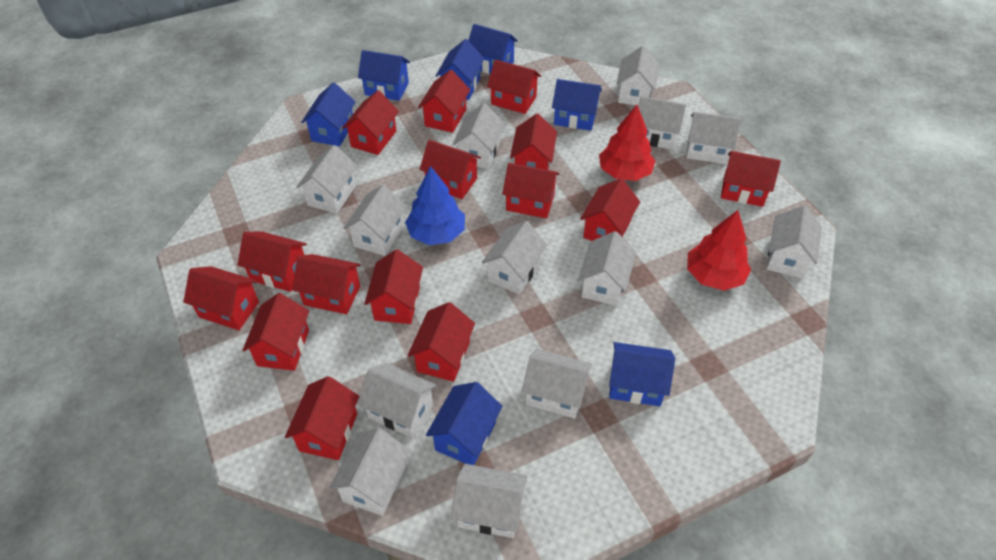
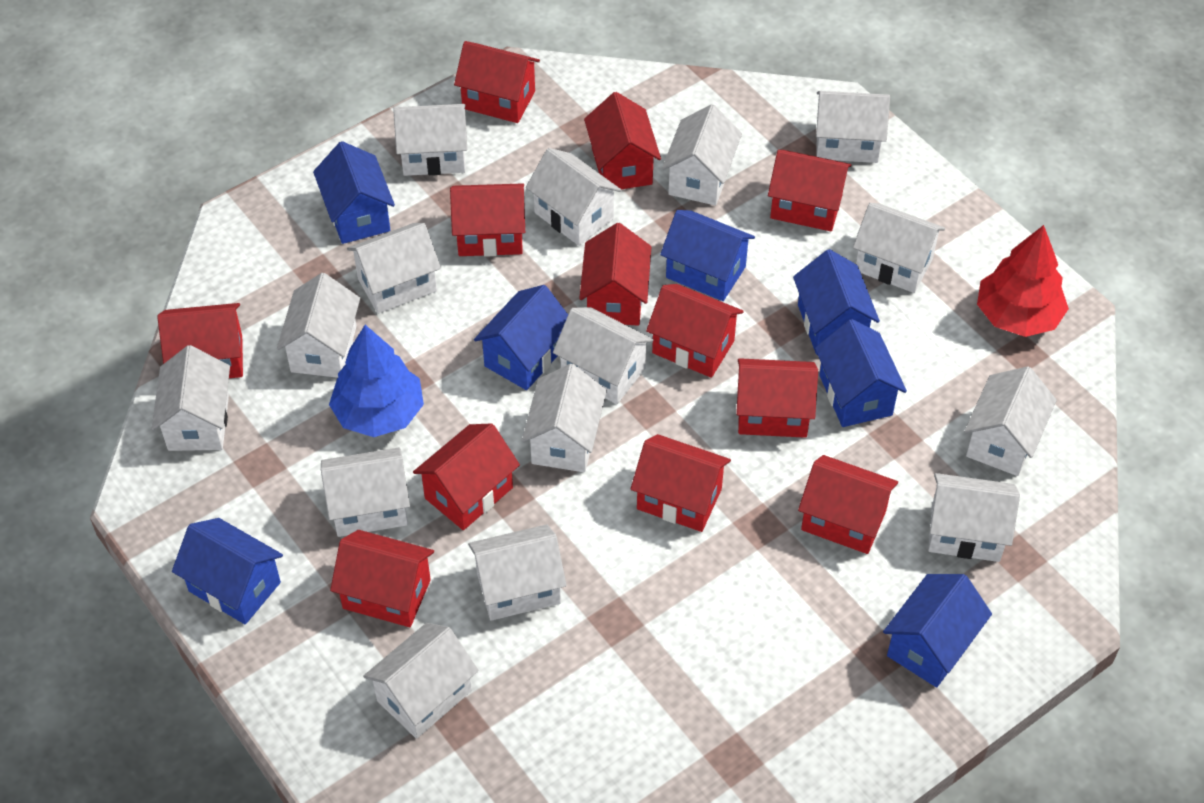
red house: 15 -> 12
red tree: 2 -> 1
white house: 13 -> 15

